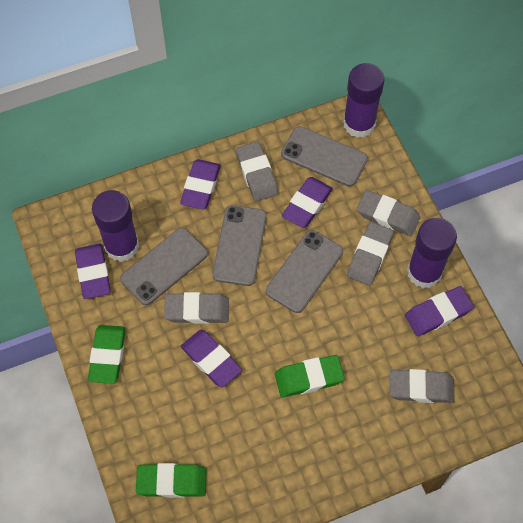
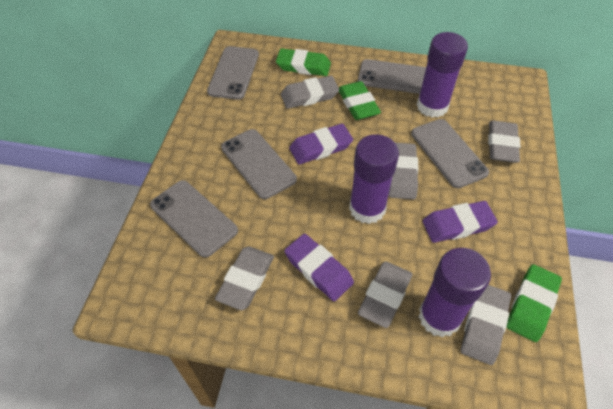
grey eraser: 5 -> 6
grey phone: 4 -> 5
purple eraser: 5 -> 3

